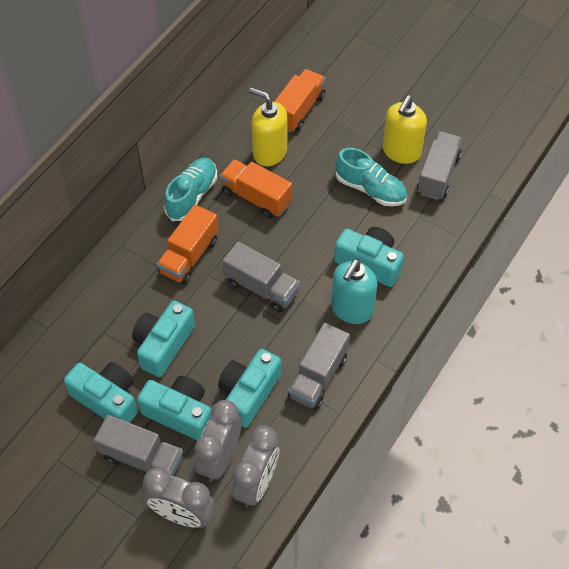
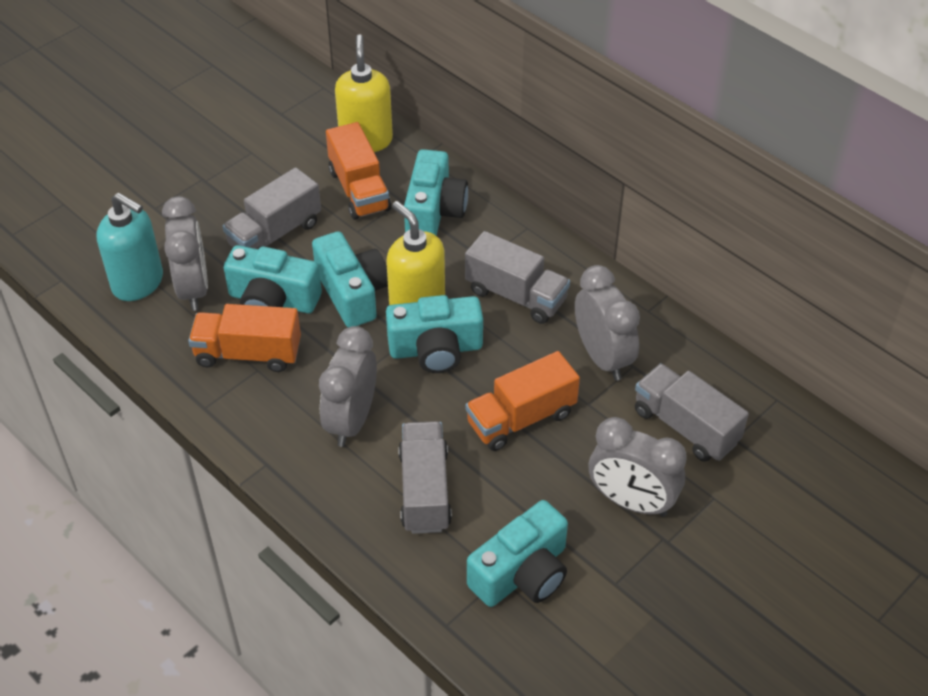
grey clock: 3 -> 4
turquoise shoe: 2 -> 0

